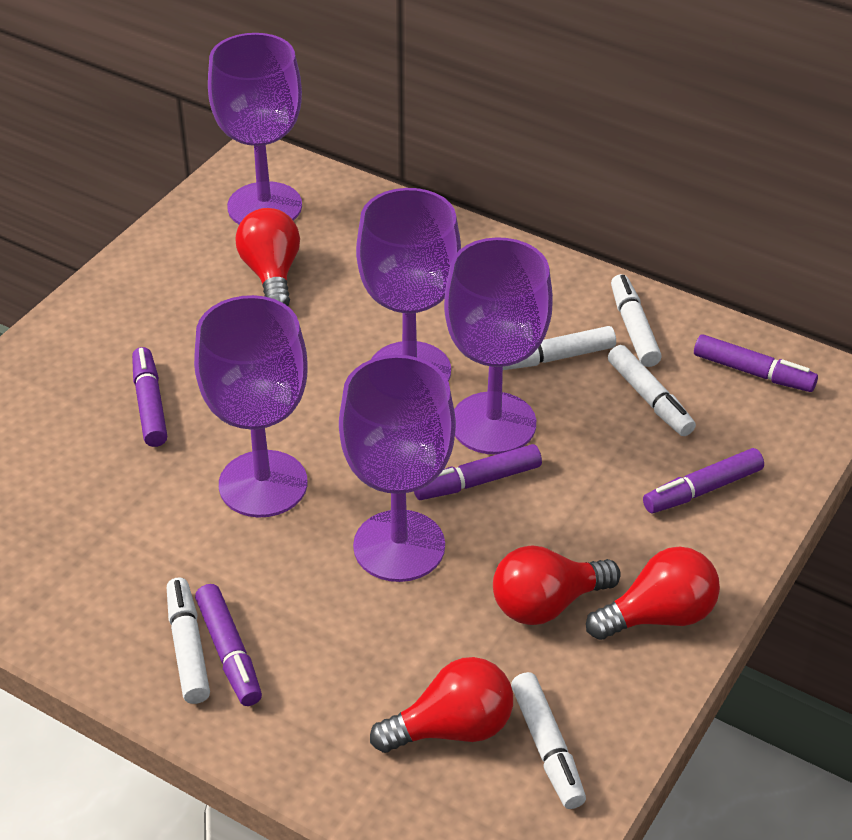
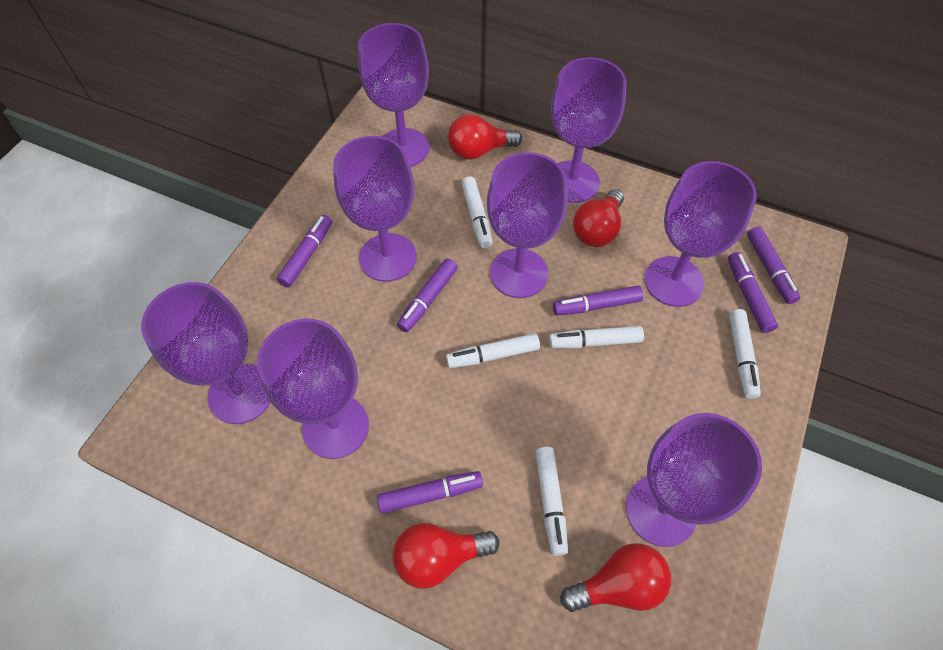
purple goblet: 5 -> 8
purple marker: 5 -> 6

